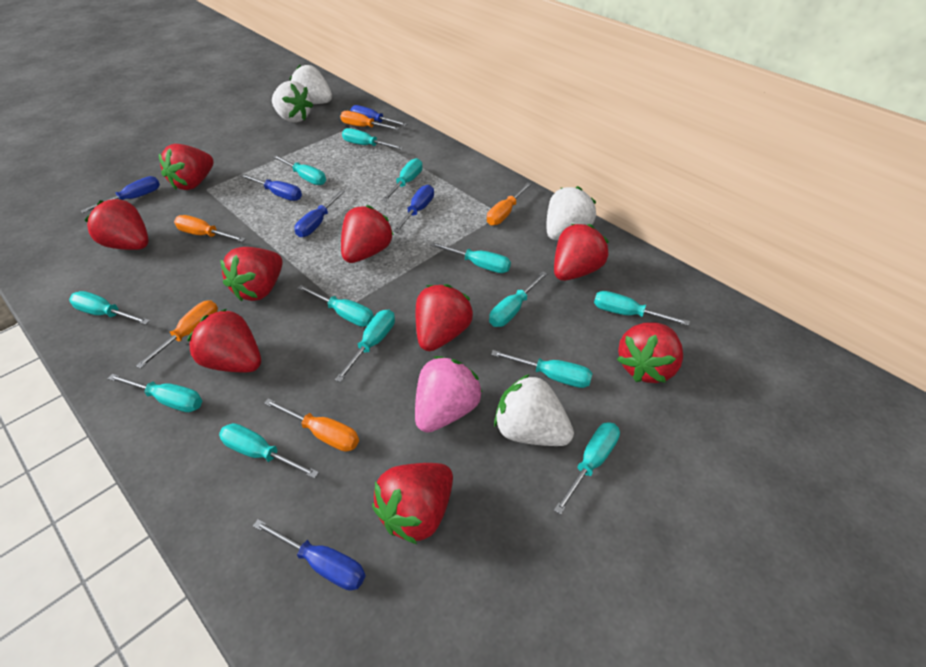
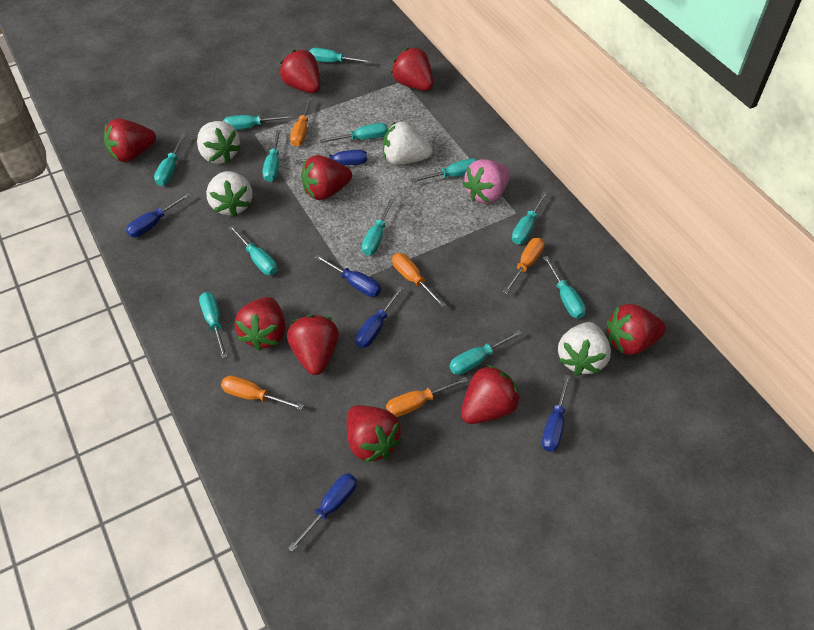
turquoise screwdriver: 13 -> 12

